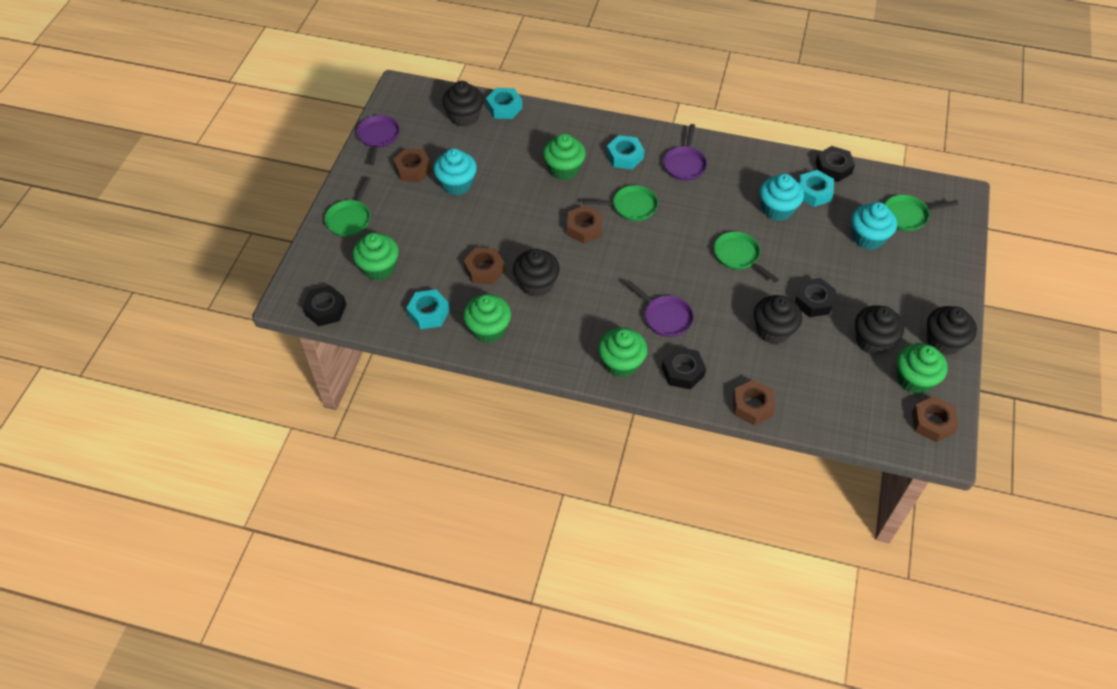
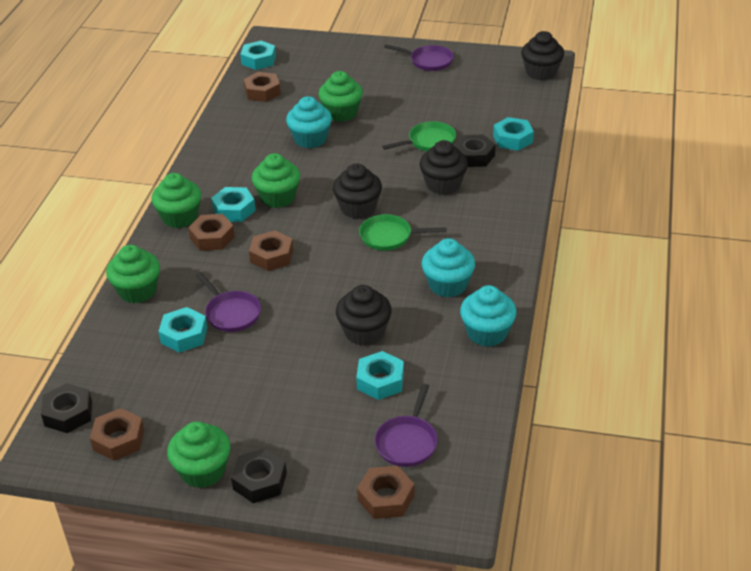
black cupcake: 5 -> 4
black nut: 4 -> 3
green pan: 4 -> 2
turquoise nut: 4 -> 5

